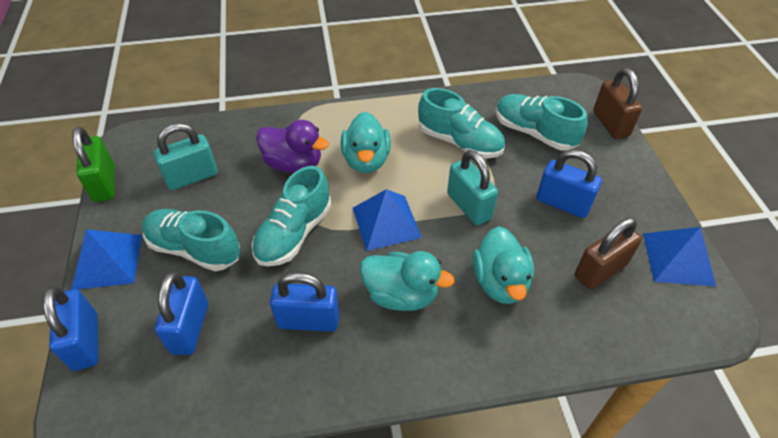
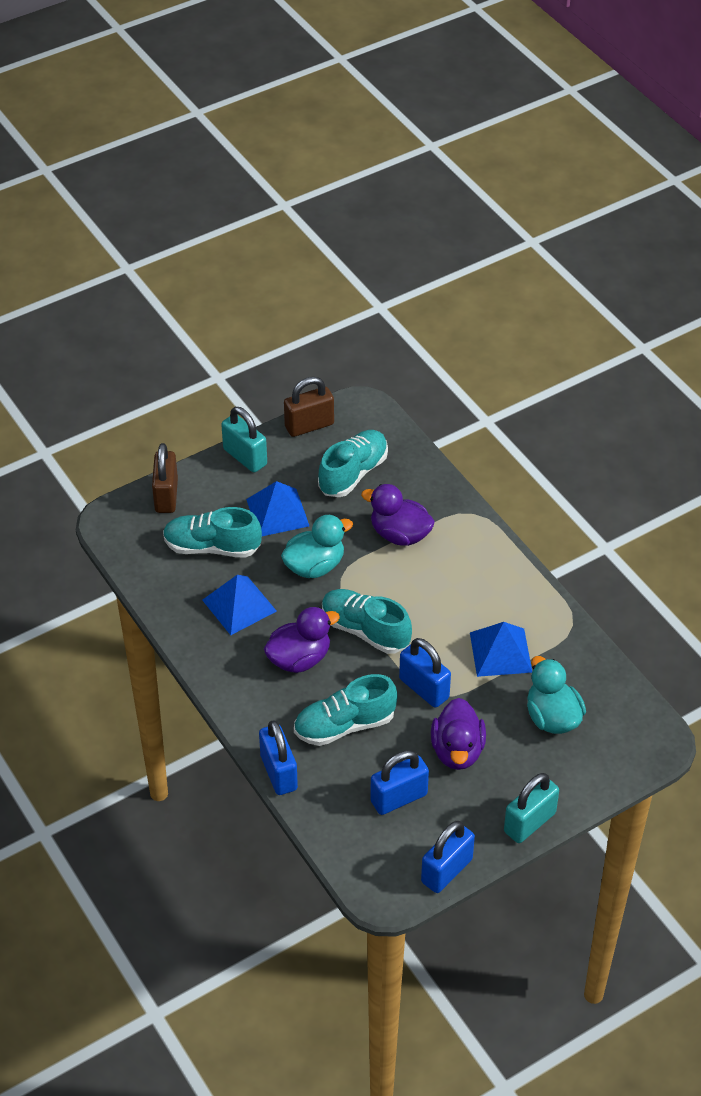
green padlock: 1 -> 0
purple duck: 1 -> 3
turquoise duck: 3 -> 2

